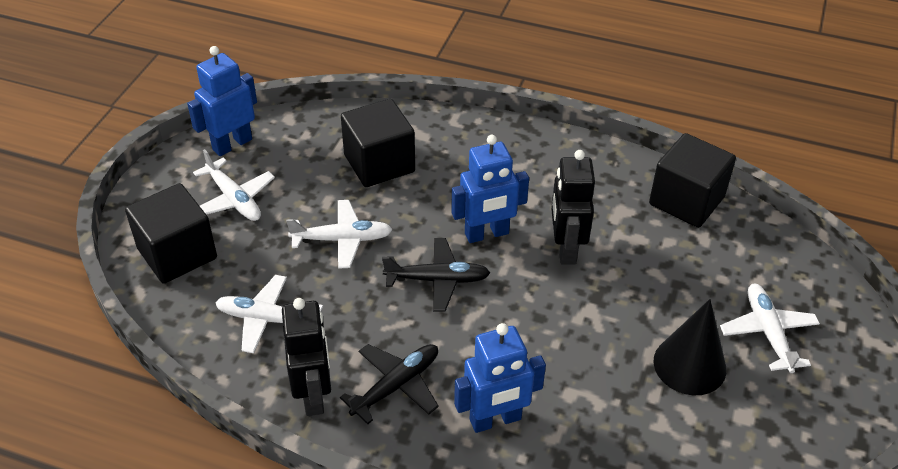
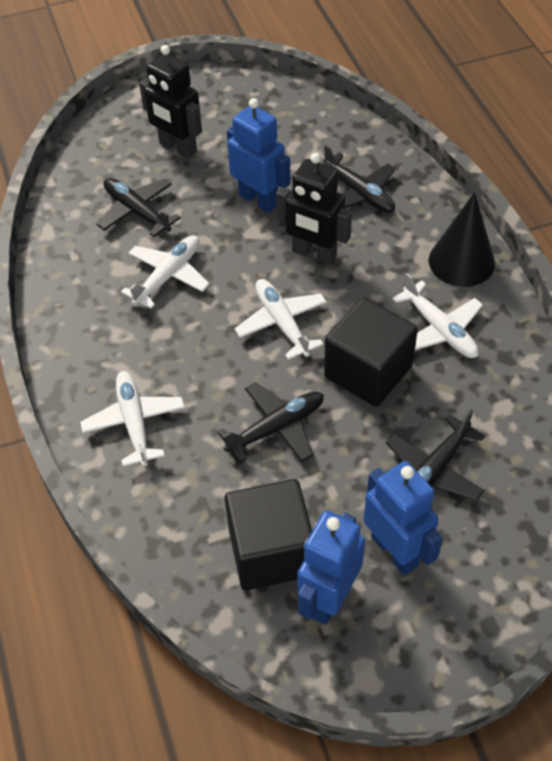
black cube: 3 -> 2
black plane: 2 -> 4

